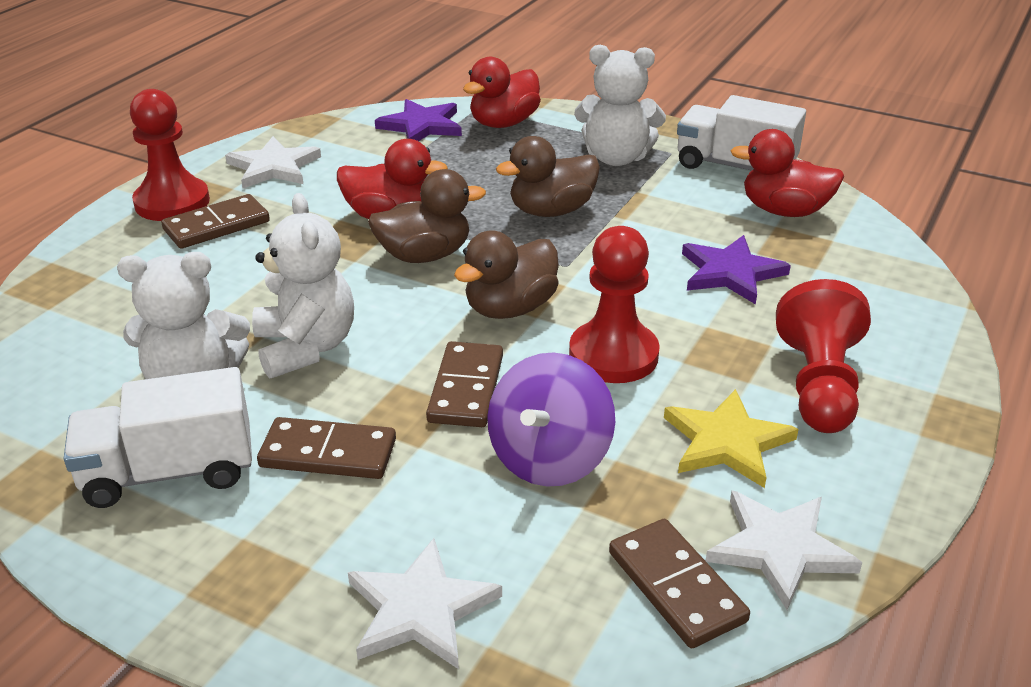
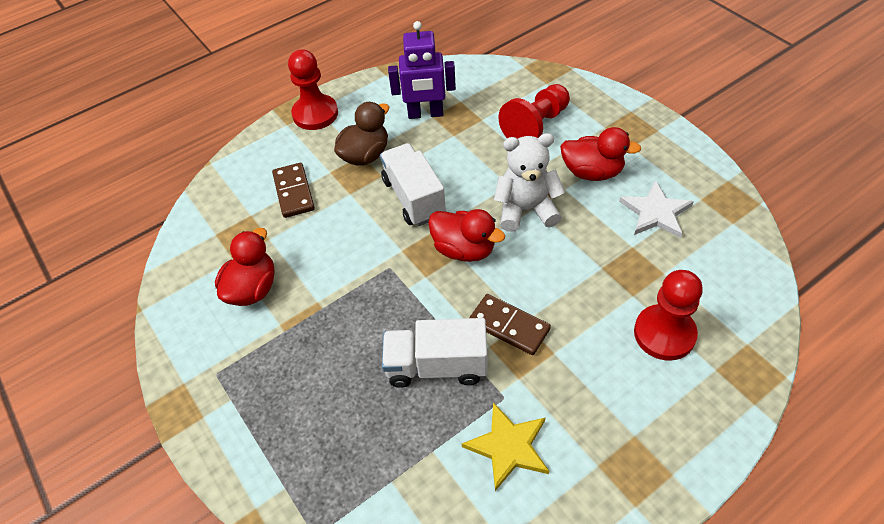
brown domino: 4 -> 2
brown duck: 3 -> 1
purple robot: 0 -> 1
purple spinning top: 1 -> 0
purple star: 2 -> 0
white star: 3 -> 1
white teddy bear: 3 -> 1

